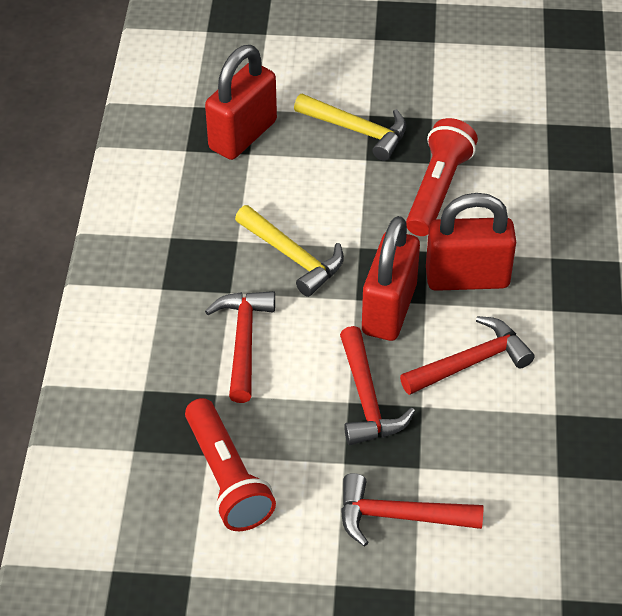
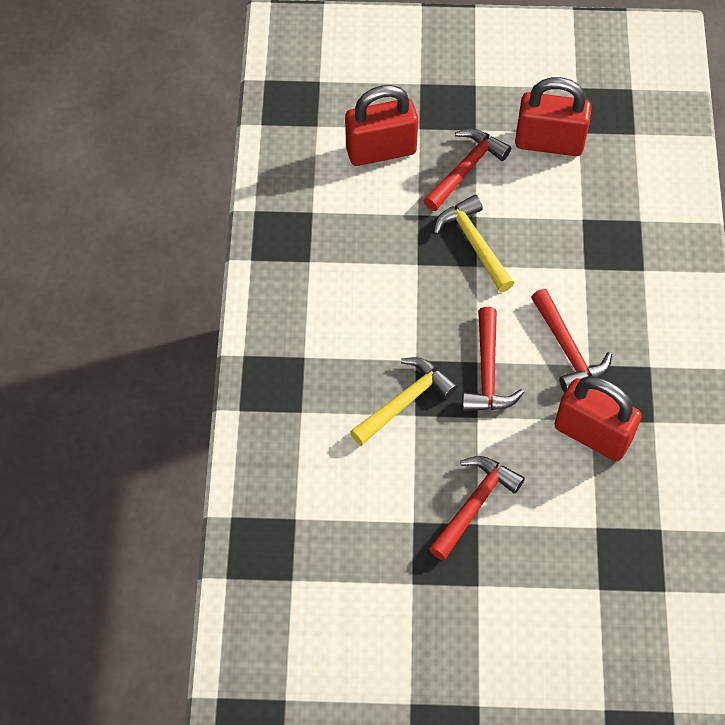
red flashlight: 2 -> 0

